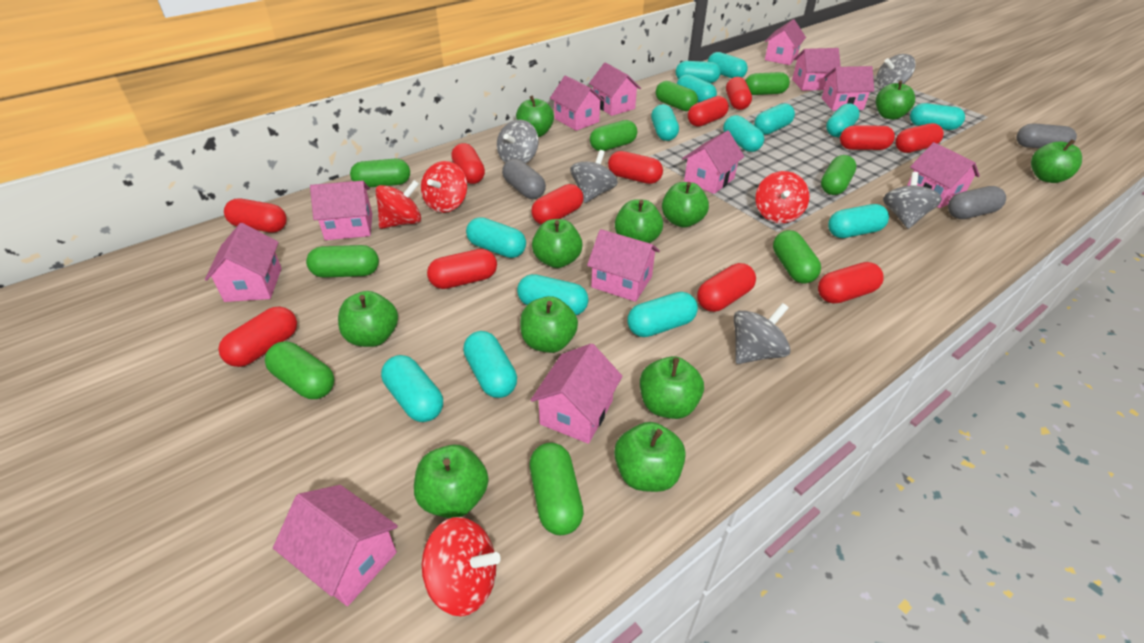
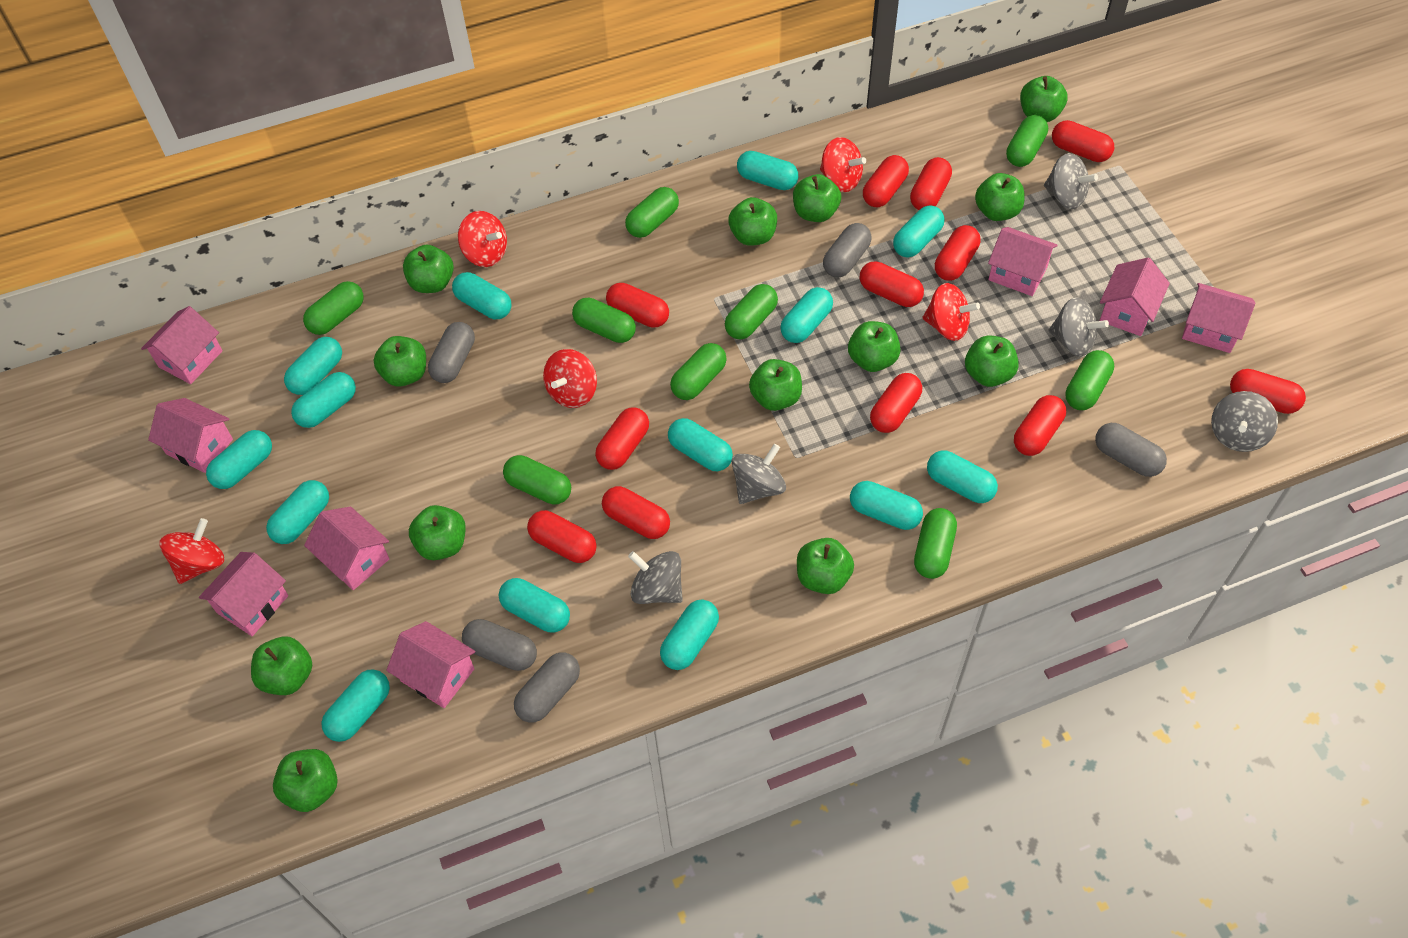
green apple: 11 -> 13
grey capsule: 3 -> 5
pink house: 12 -> 8
red spinning top: 4 -> 5

